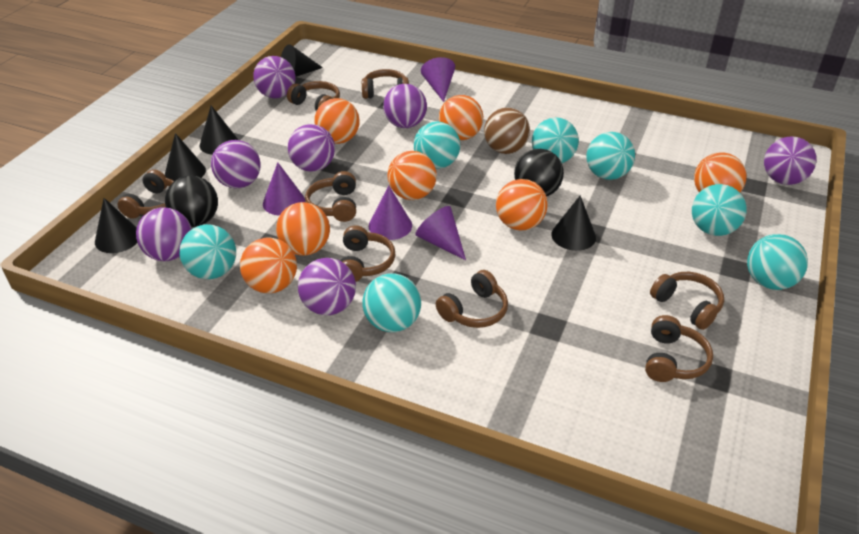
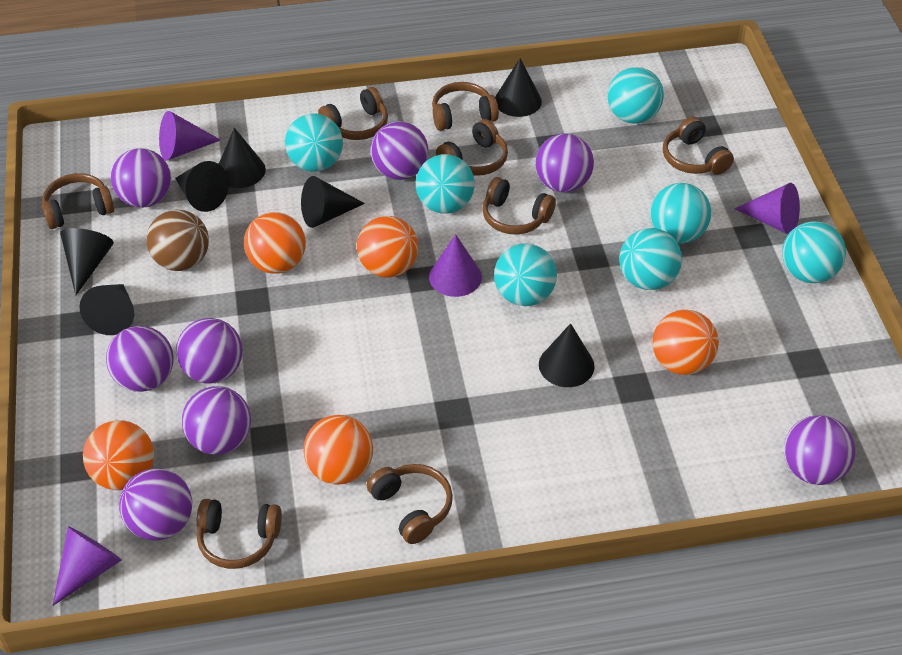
black ball: 2 -> 0
black cone: 5 -> 7
orange ball: 7 -> 5
purple ball: 7 -> 8

